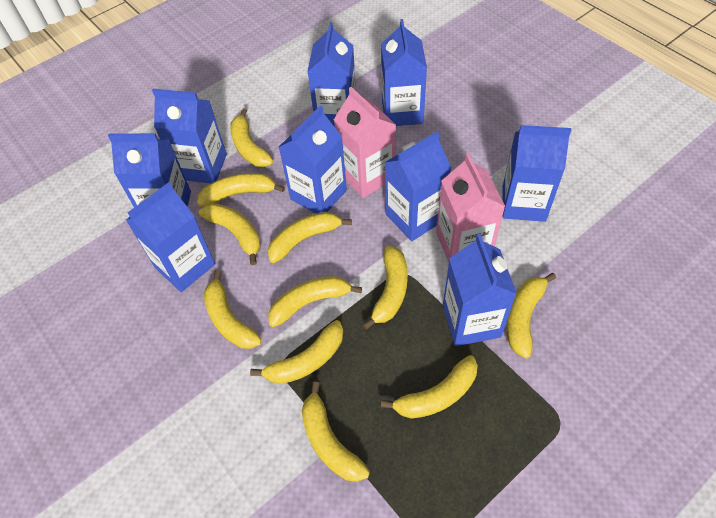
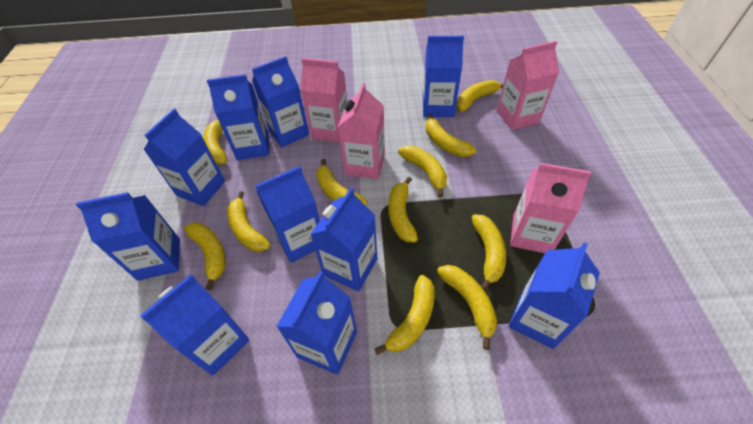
blue carton: 9 -> 10
pink carton: 2 -> 4

